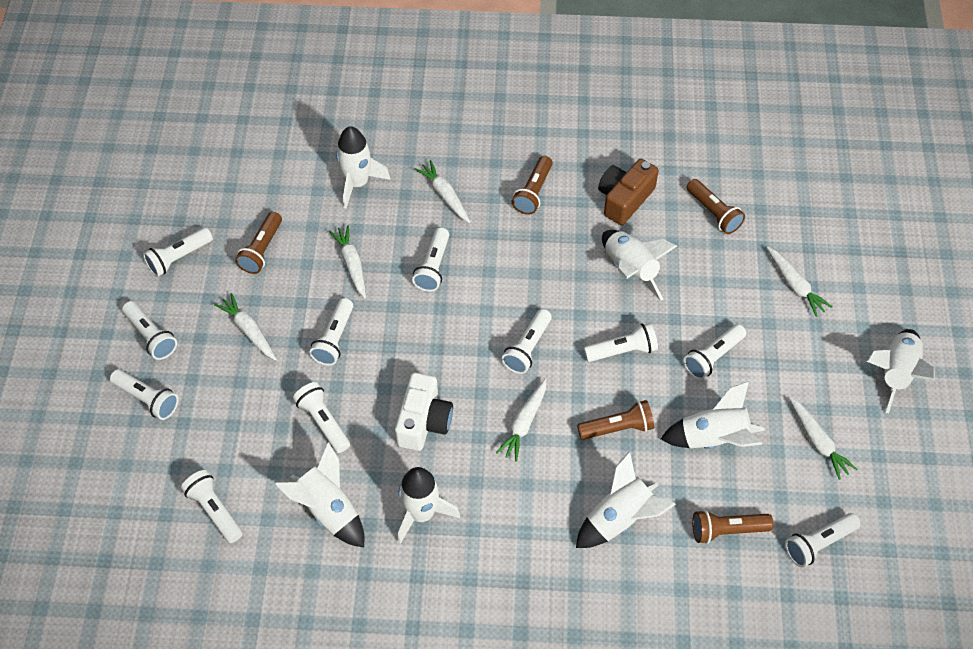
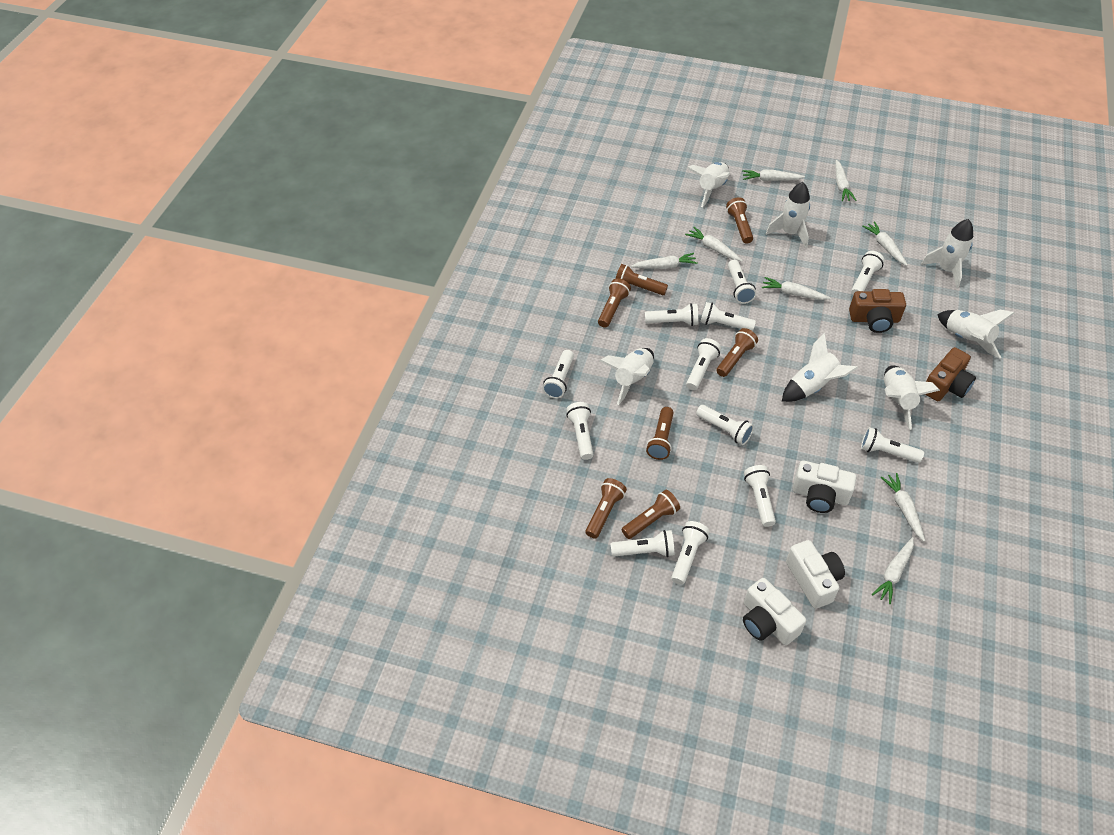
brown camera: 1 -> 2
brown flashlight: 5 -> 7
white camera: 1 -> 3
white carrot: 6 -> 8
white flashlight: 11 -> 12

